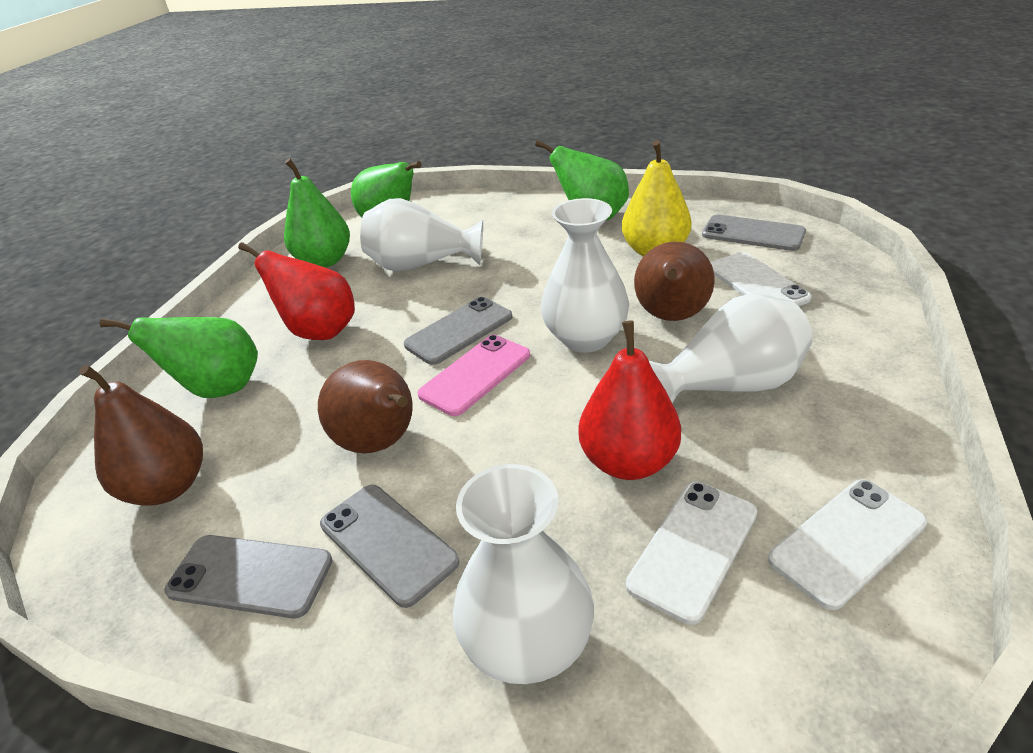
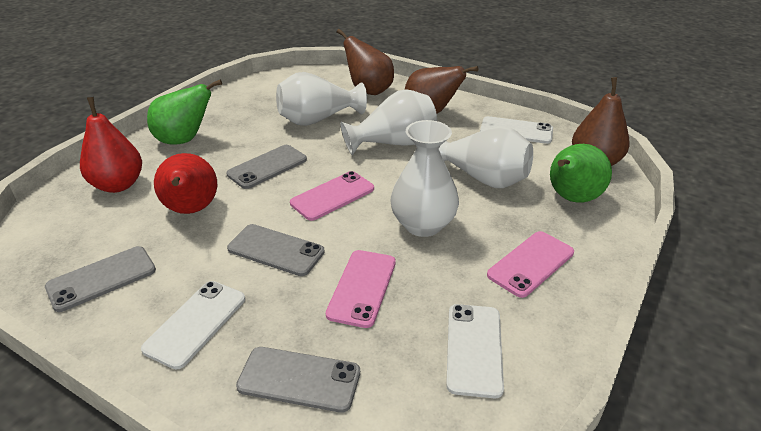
green pear: 4 -> 2
pink phone: 1 -> 3
yellow pear: 1 -> 0

